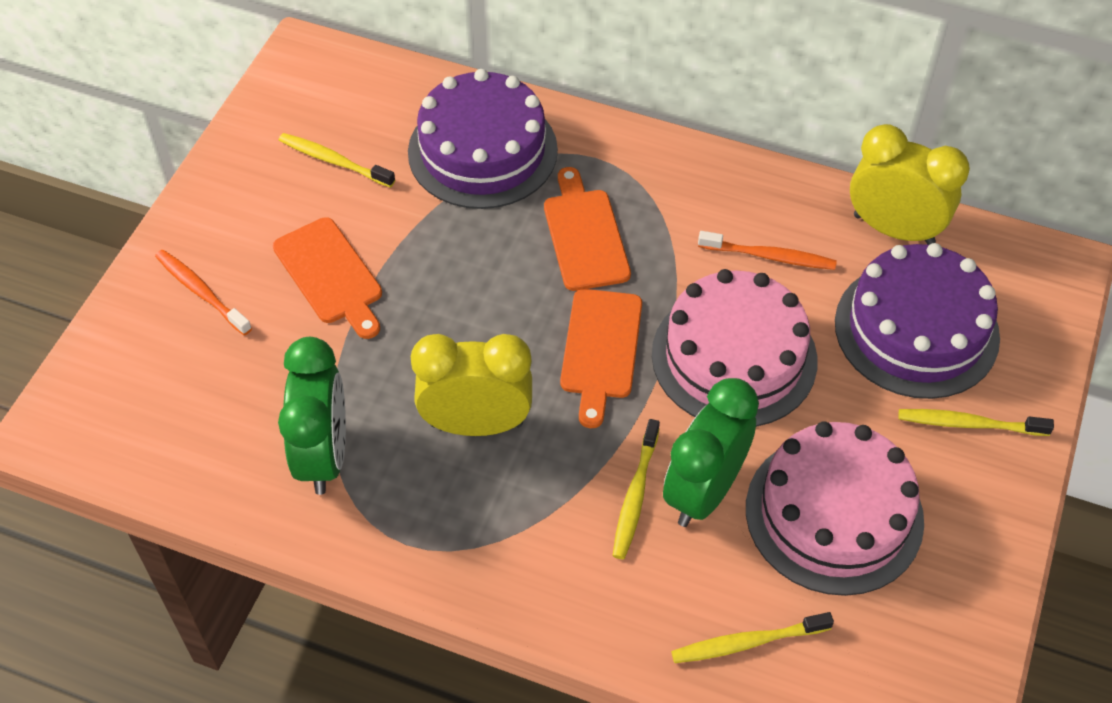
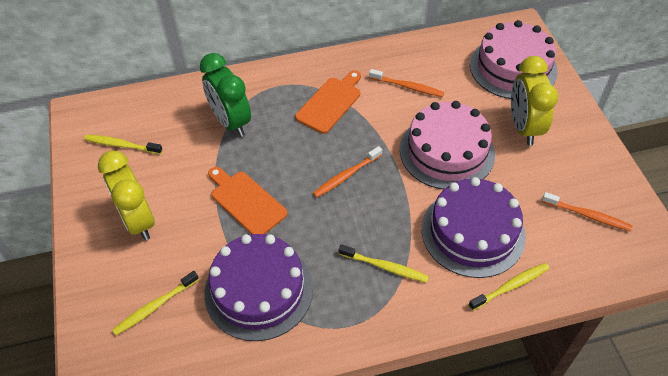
green clock: 2 -> 1
orange cutting board: 3 -> 2
orange toothbrush: 2 -> 3

